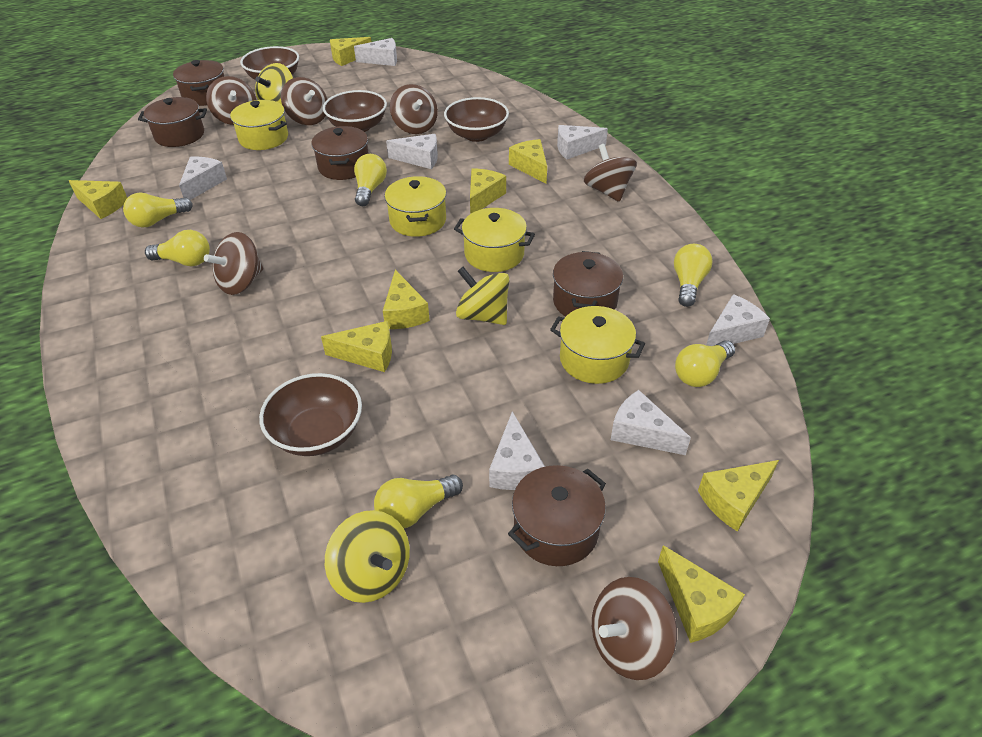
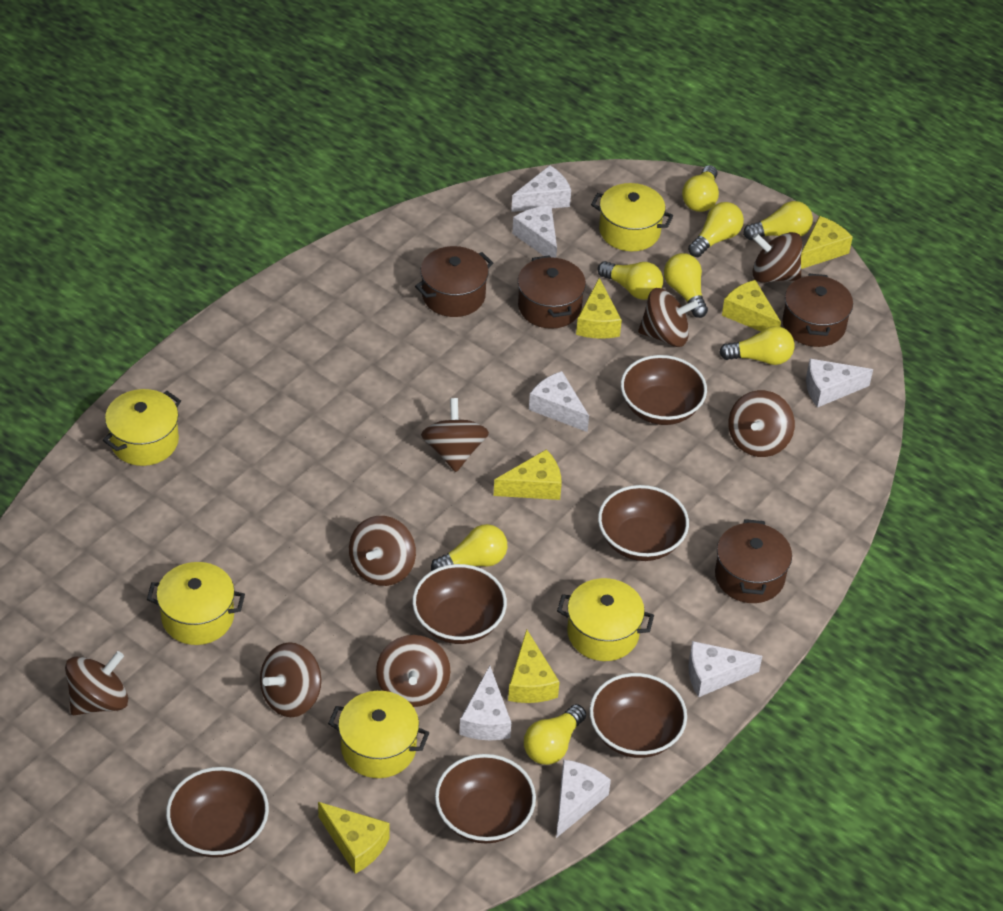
brown bowl: 4 -> 6
brown pot: 5 -> 4
brown spinning top: 6 -> 8
yellow cheese: 8 -> 6
yellow light bulb: 6 -> 8
yellow pot: 4 -> 5
yellow spinning top: 3 -> 0

